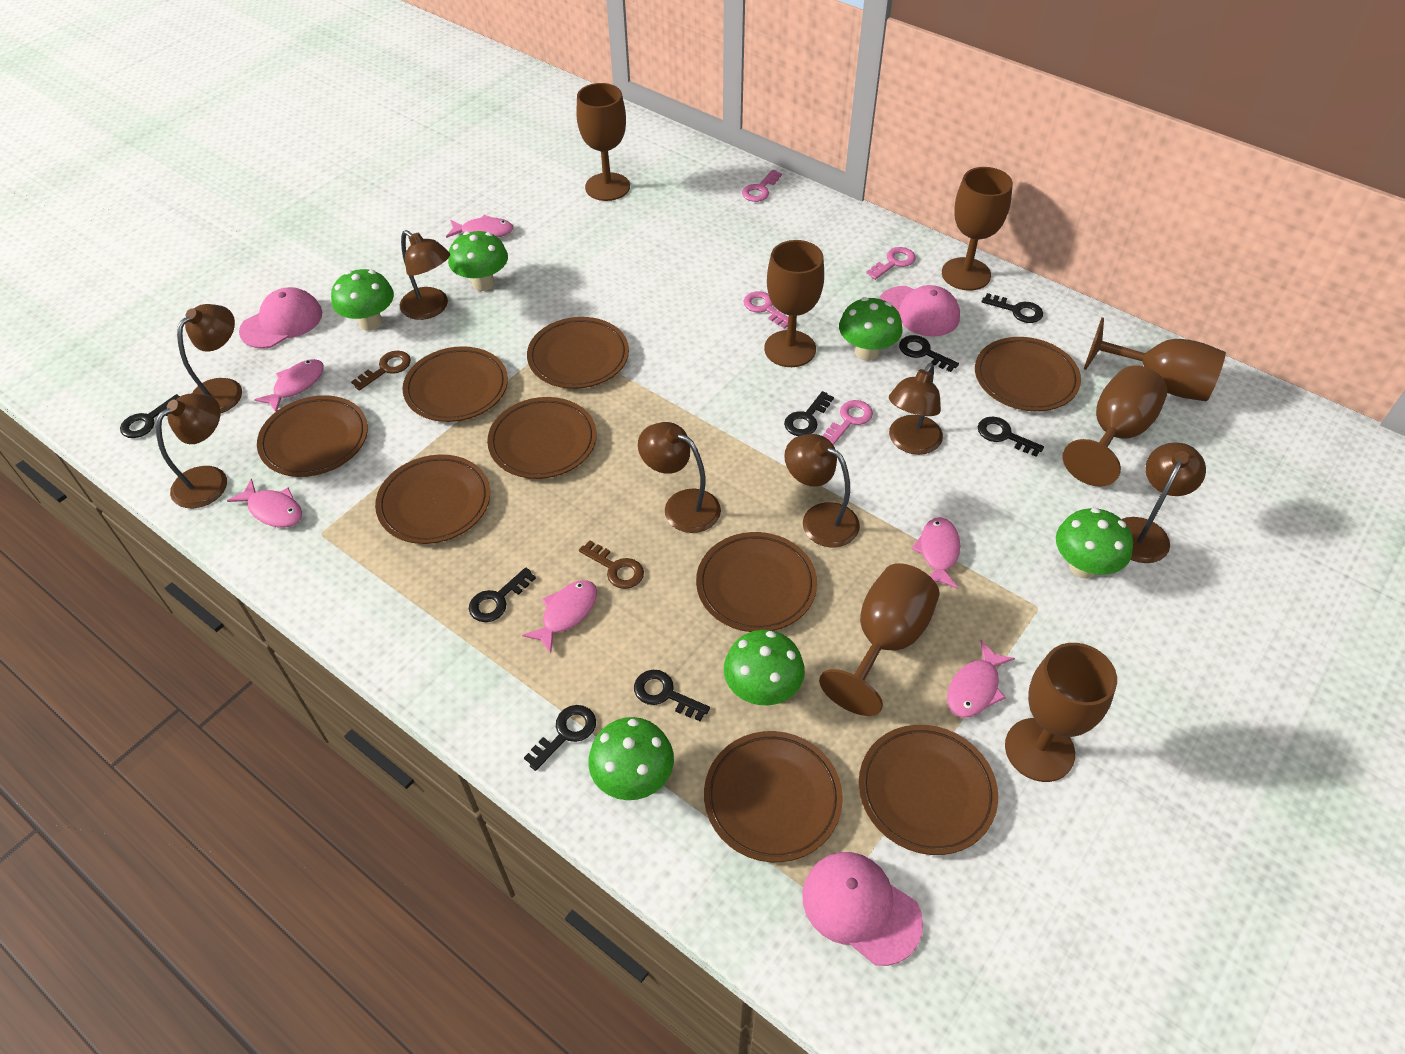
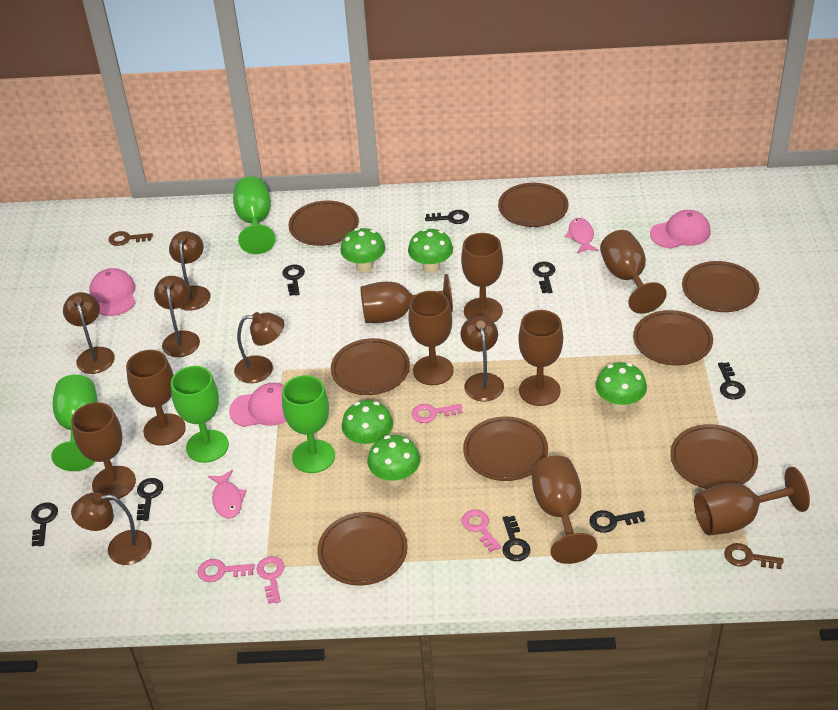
brown goblet: 7 -> 9
brown lamp: 7 -> 6
brown plate: 9 -> 8
green goblet: 0 -> 4
green mushroom: 6 -> 5
pink fish: 6 -> 2

